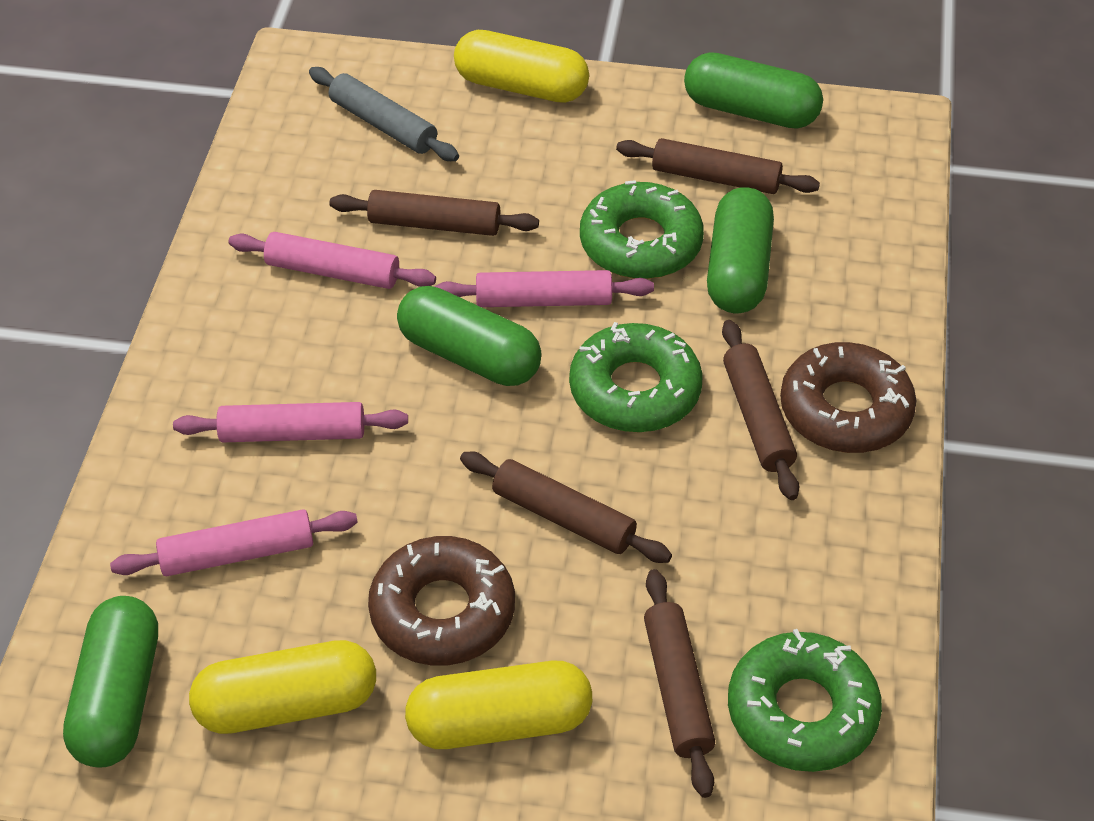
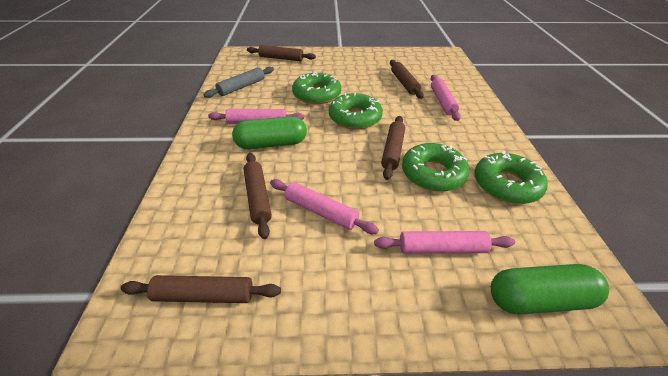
brown donut: 2 -> 0
green capsule: 4 -> 2
green donut: 3 -> 4
yellow capsule: 3 -> 0

